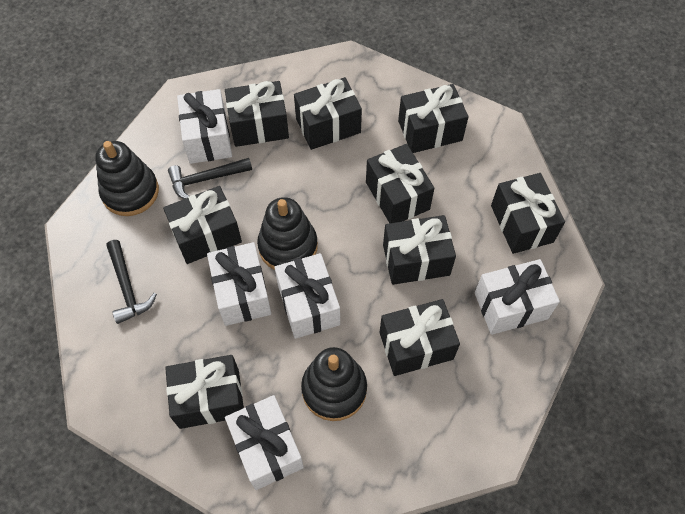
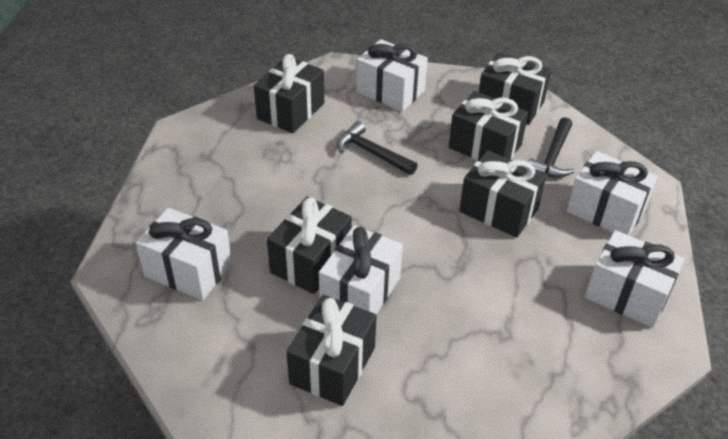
black gift: 9 -> 6
black stacking toy: 3 -> 0

